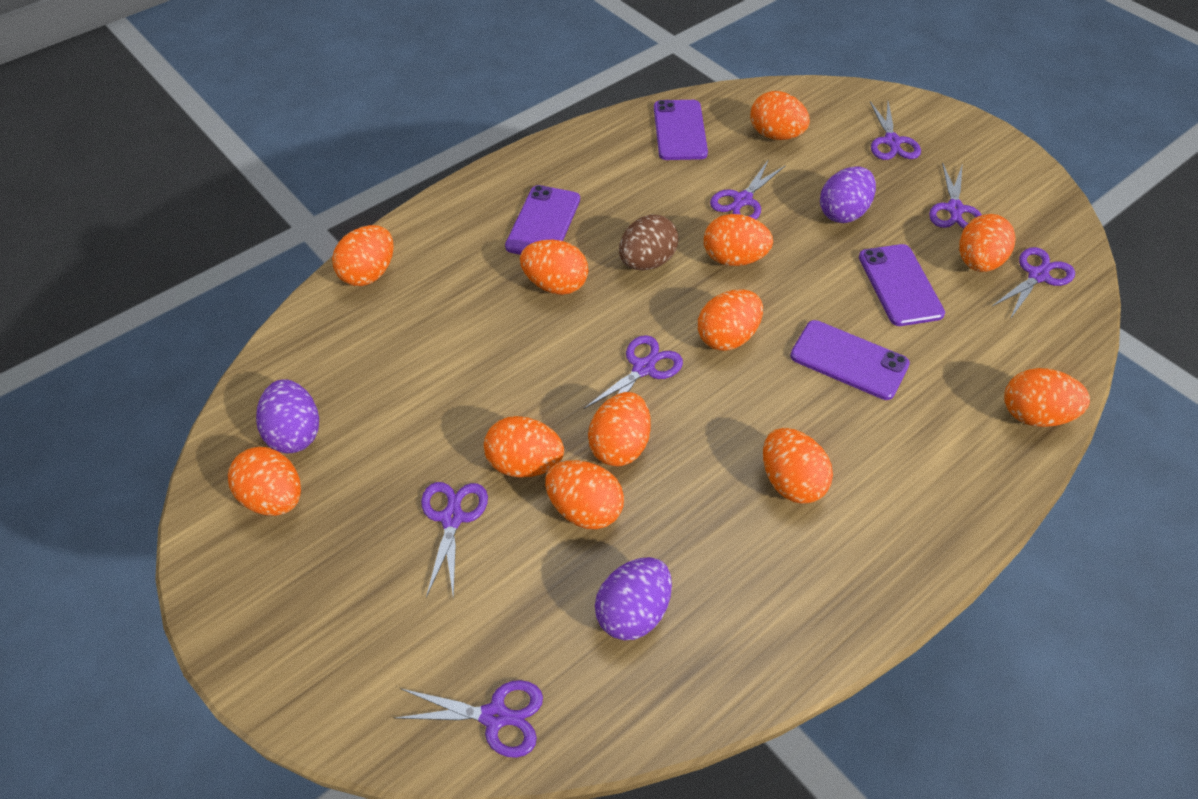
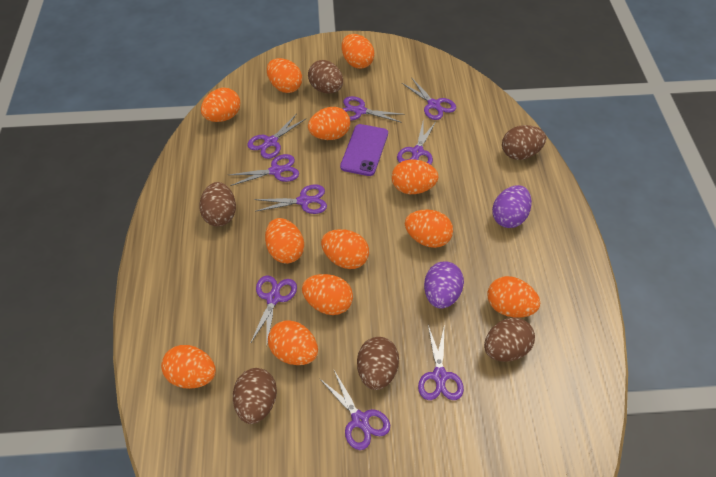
brown egg: 1 -> 6
purple egg: 3 -> 2
purple phone: 4 -> 1
purple scissors: 7 -> 9

